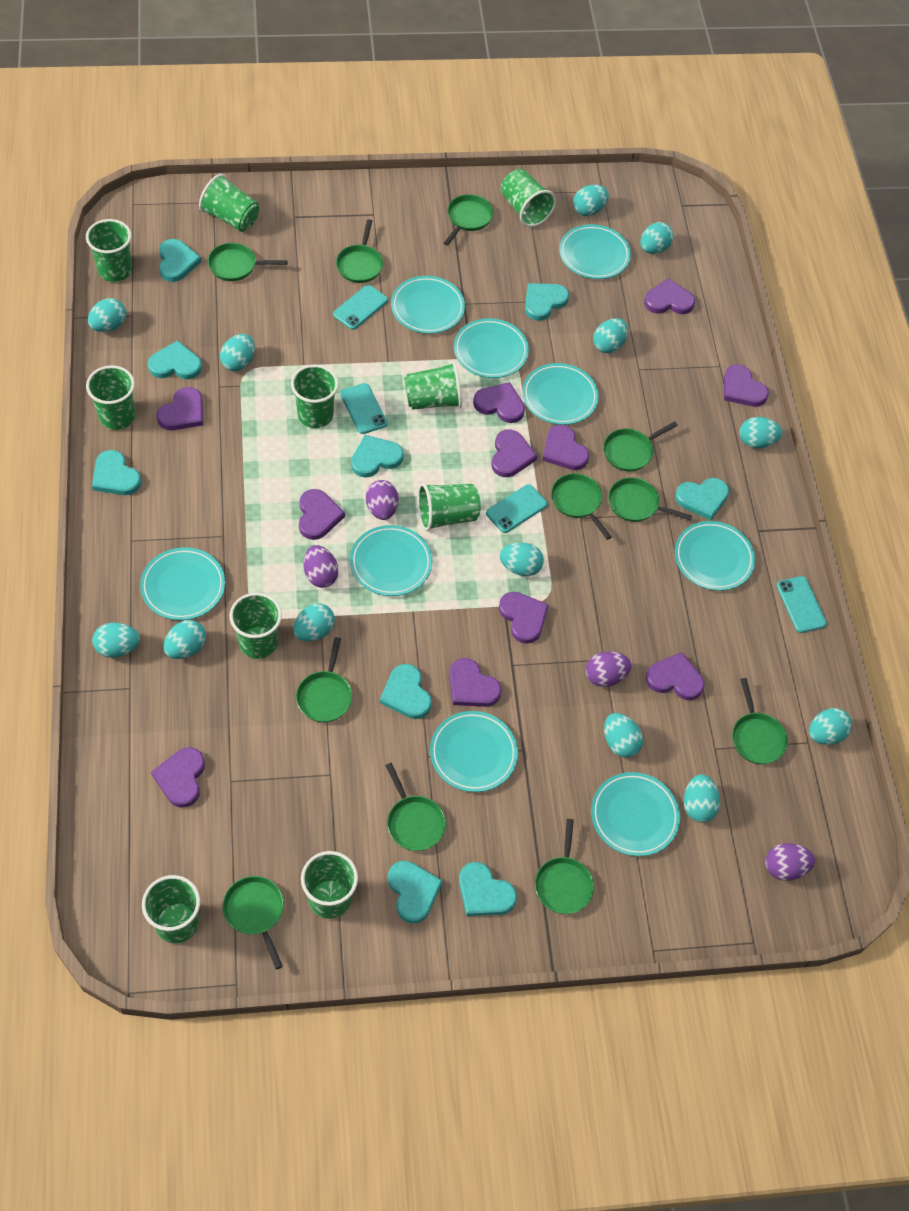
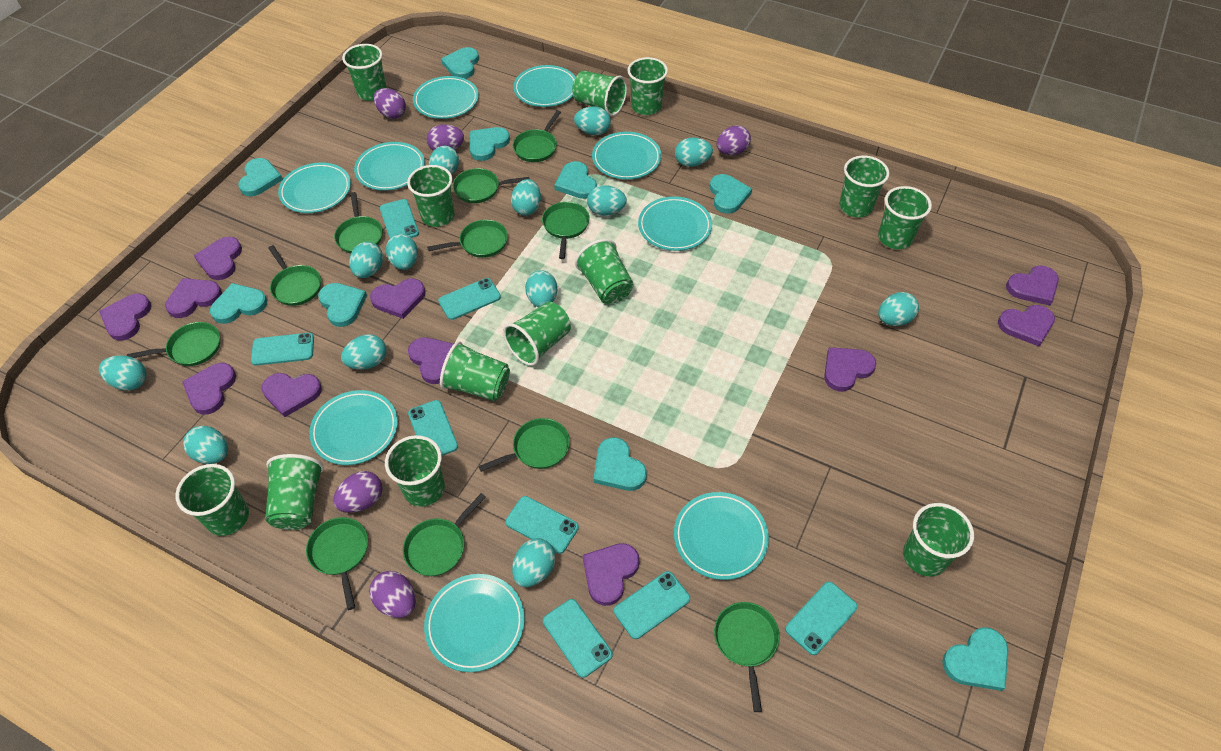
green cup: 10 -> 13
purple egg: 4 -> 5
turquoise phone: 4 -> 8

